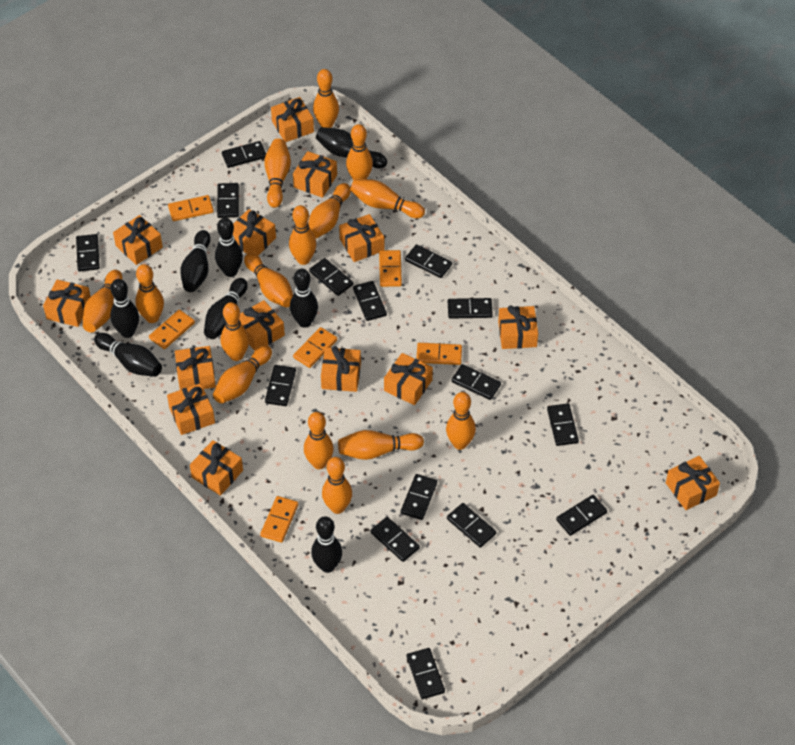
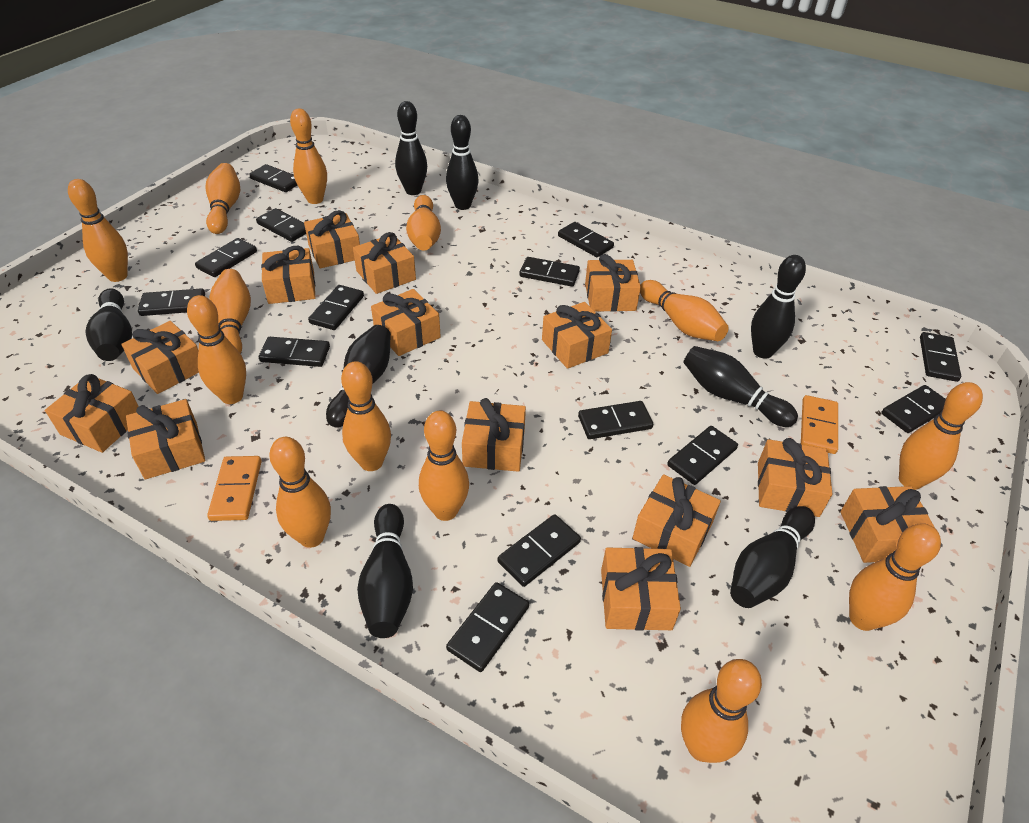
black domino: 15 -> 14
orange bowling pin: 15 -> 13
orange domino: 6 -> 2

